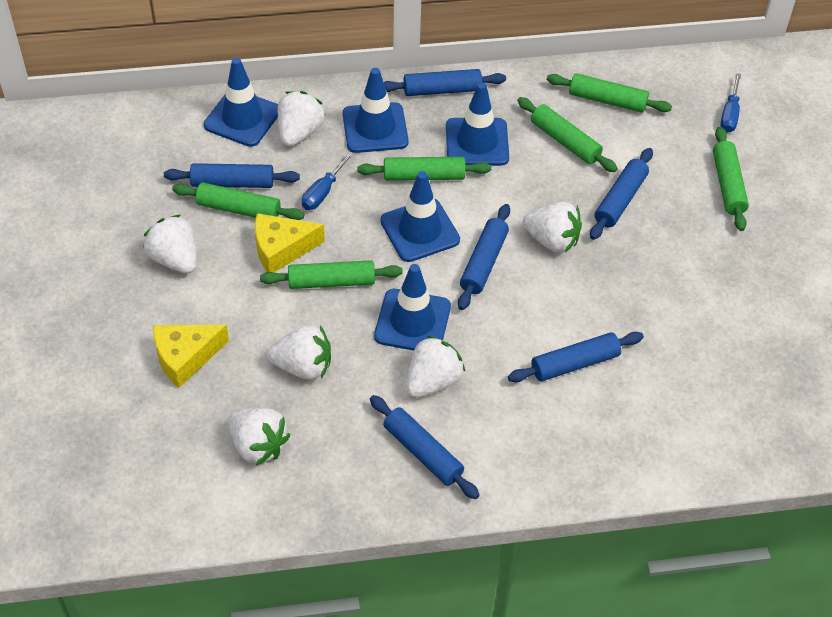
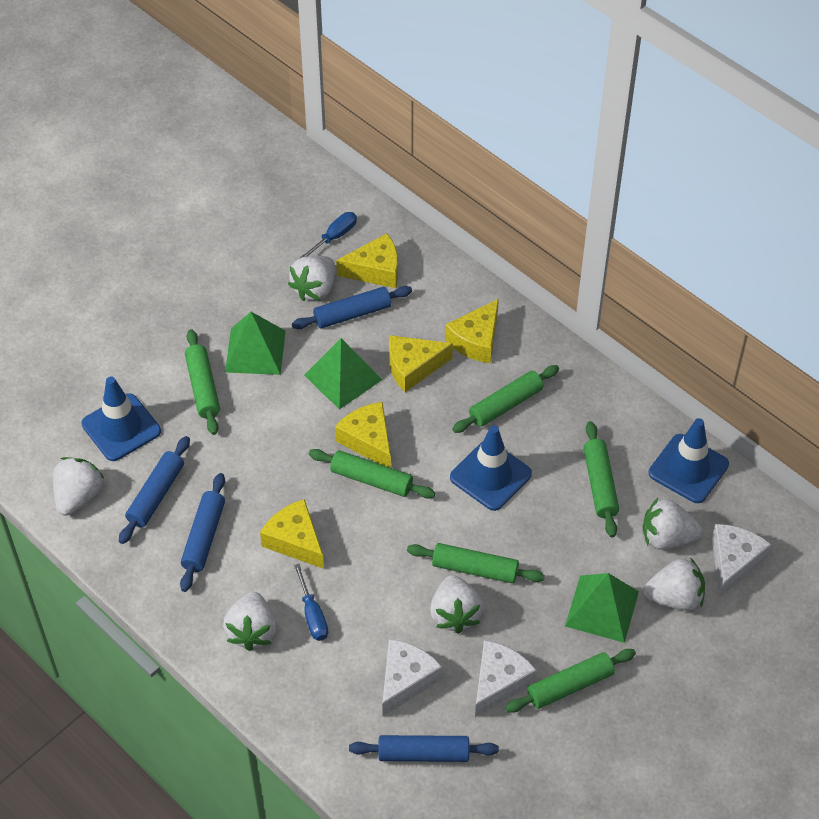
blue rolling pin: 6 -> 4
blue traffic cone: 5 -> 3
green pyramid: 0 -> 3
white cheese: 0 -> 3
yellow cheese: 2 -> 5

